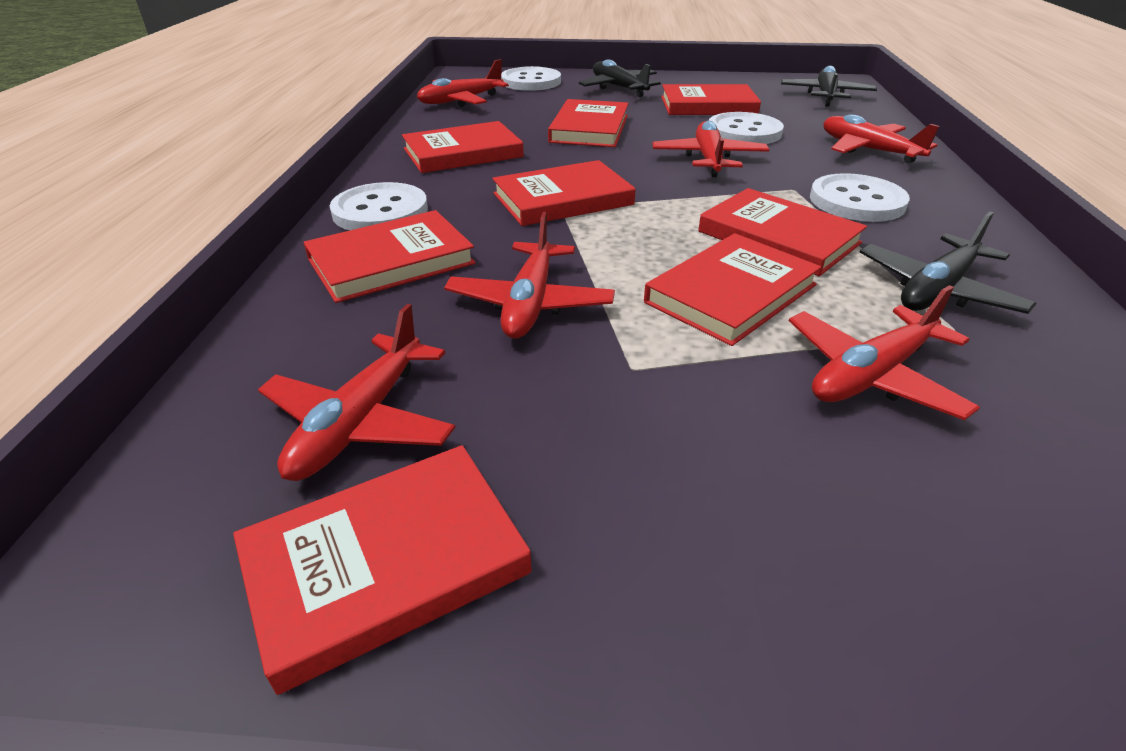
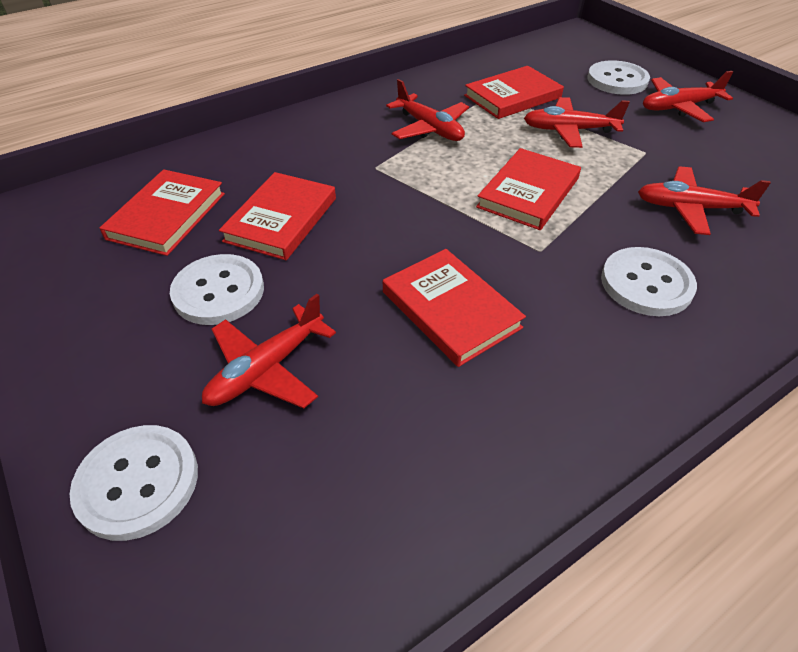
black plane: 3 -> 0
red book: 8 -> 5
red plane: 6 -> 5

